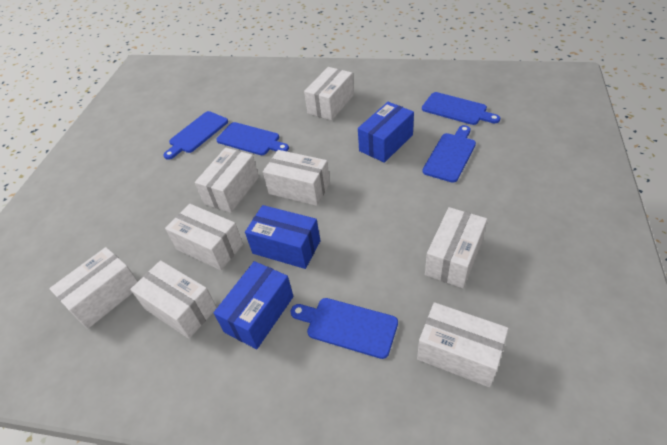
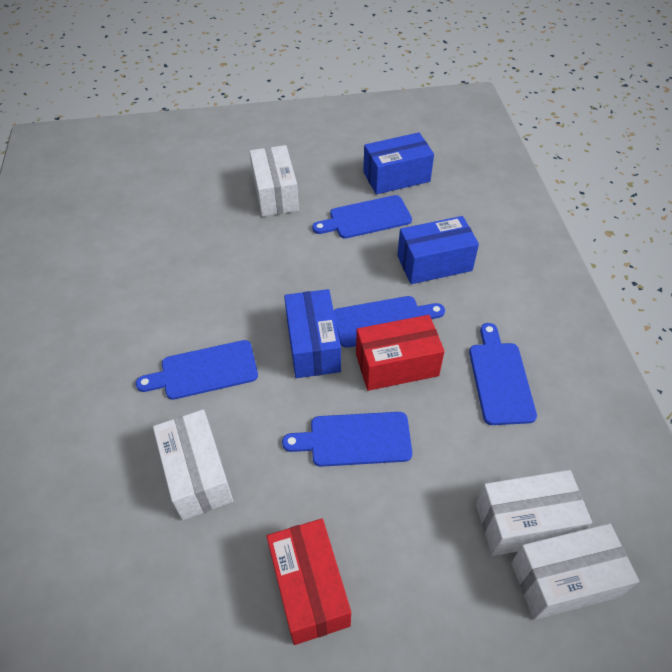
red box: 0 -> 2
white box: 8 -> 4

